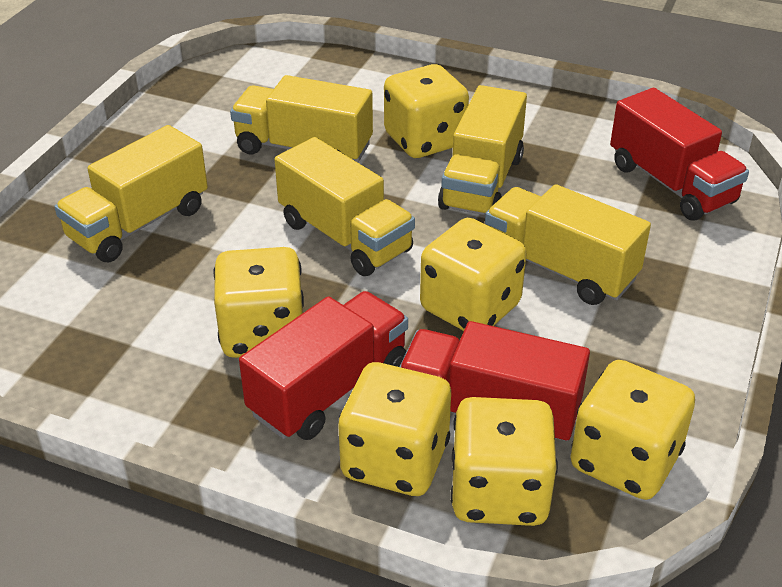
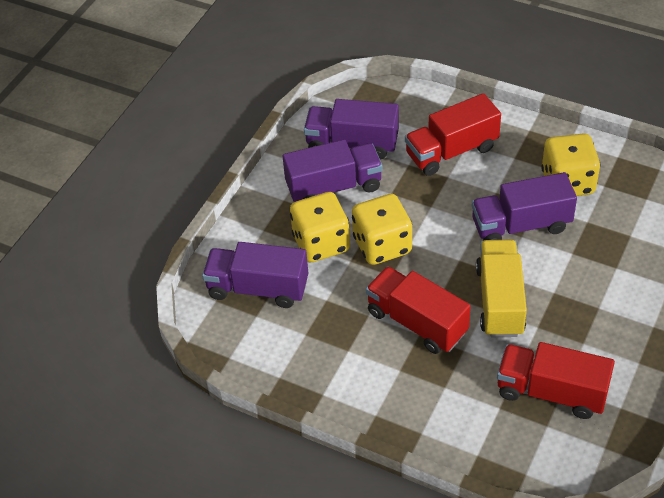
purple truck: 0 -> 4
yellow dice: 6 -> 3
yellow truck: 5 -> 1

